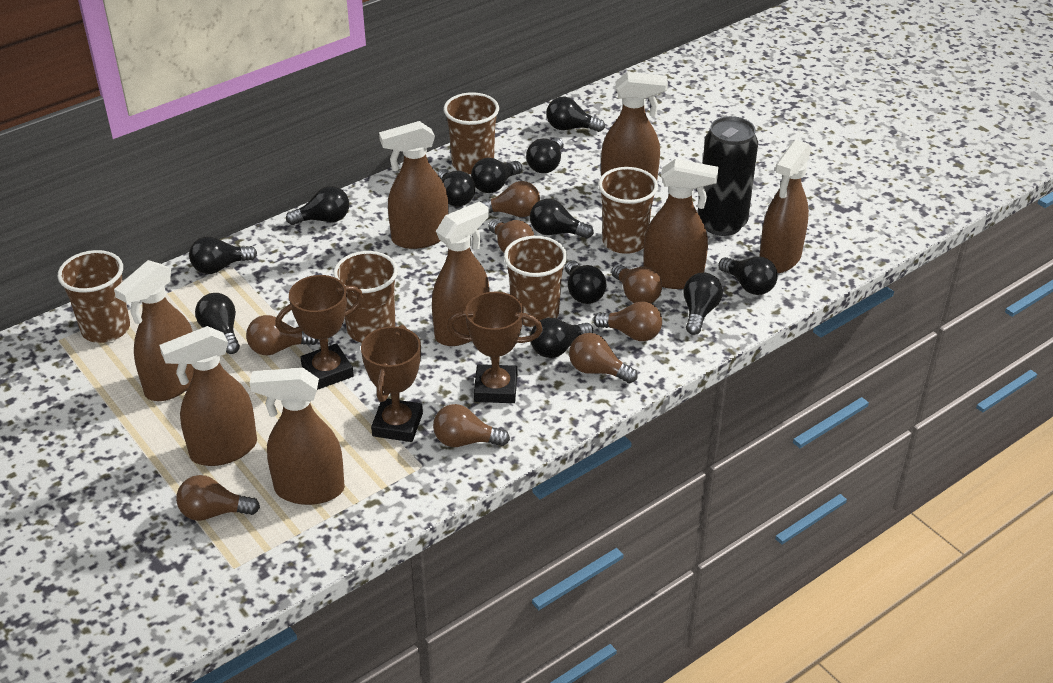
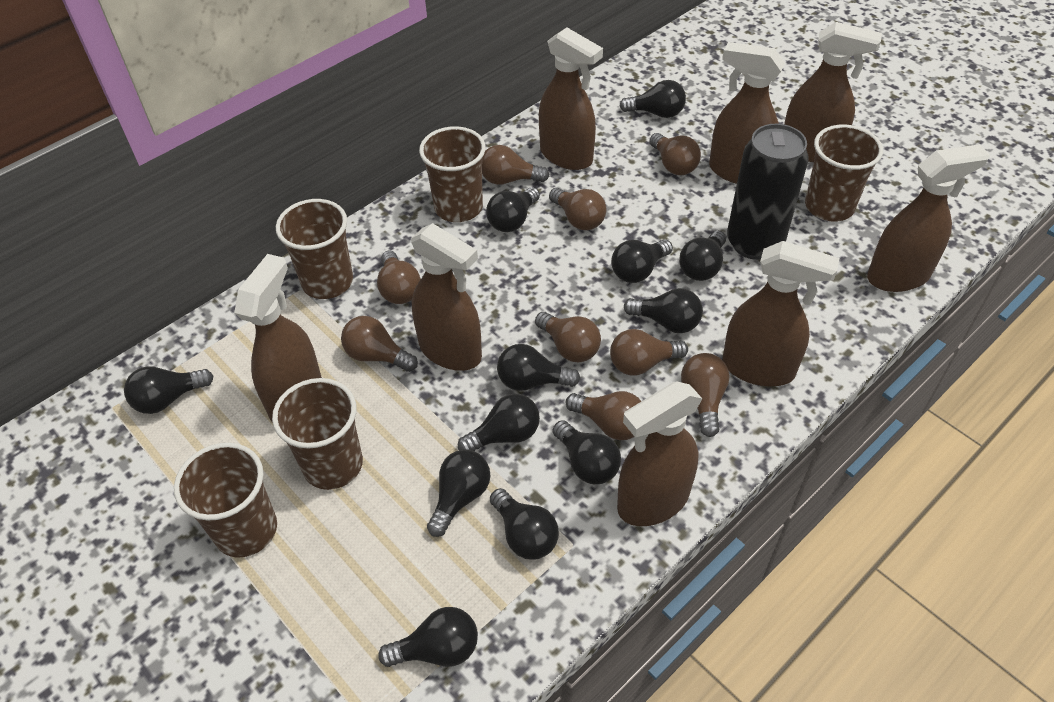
brown light bulb: 8 -> 9
brown trophy: 3 -> 0

